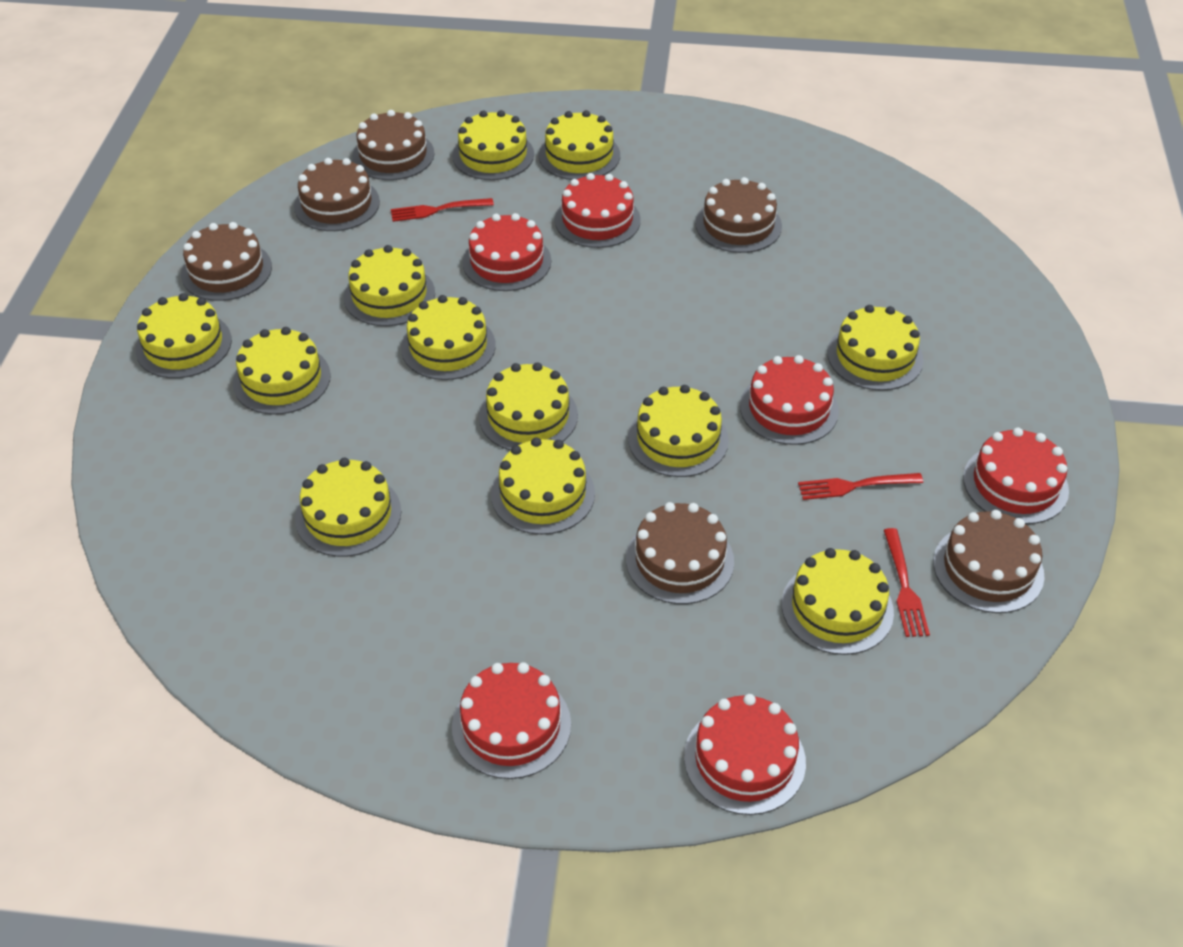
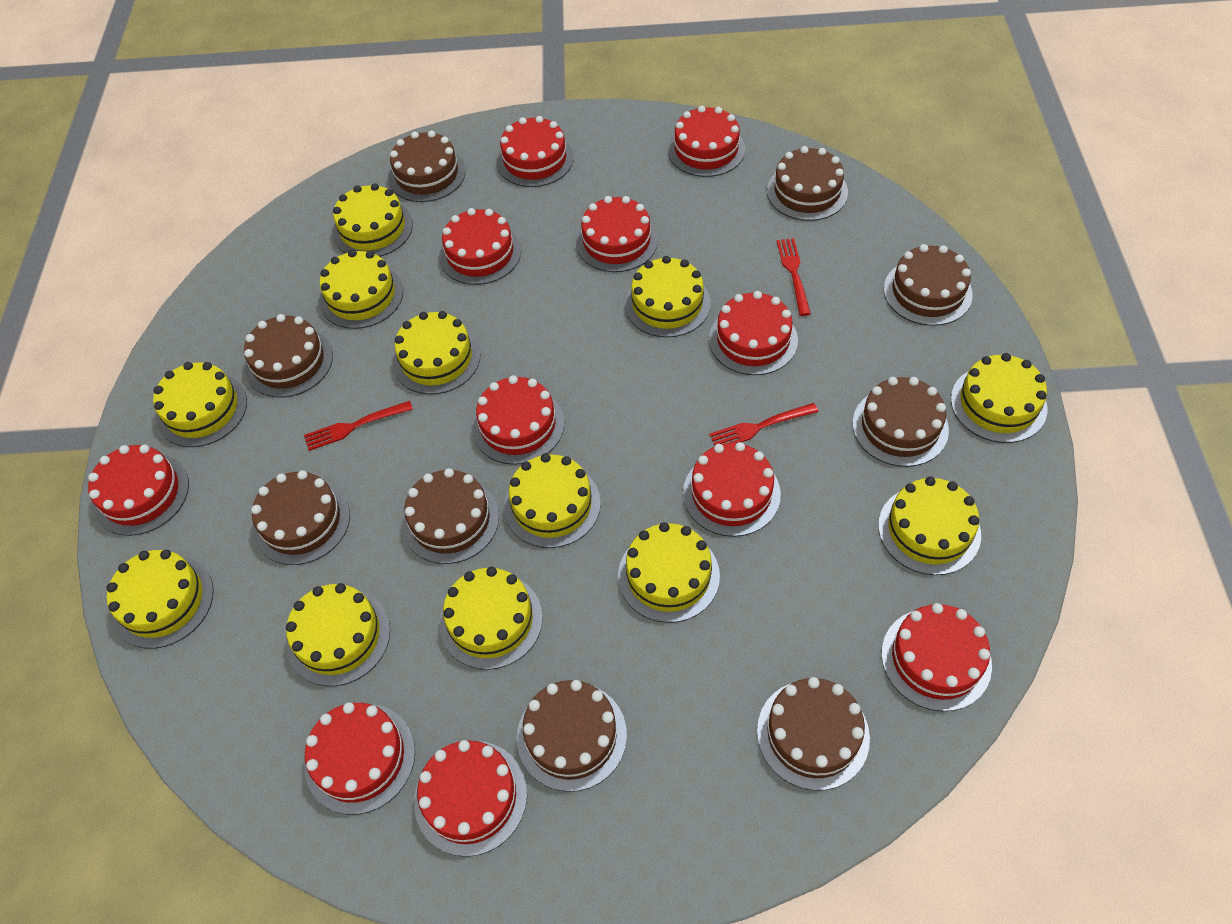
brown cake: 6 -> 9
red cake: 6 -> 11

